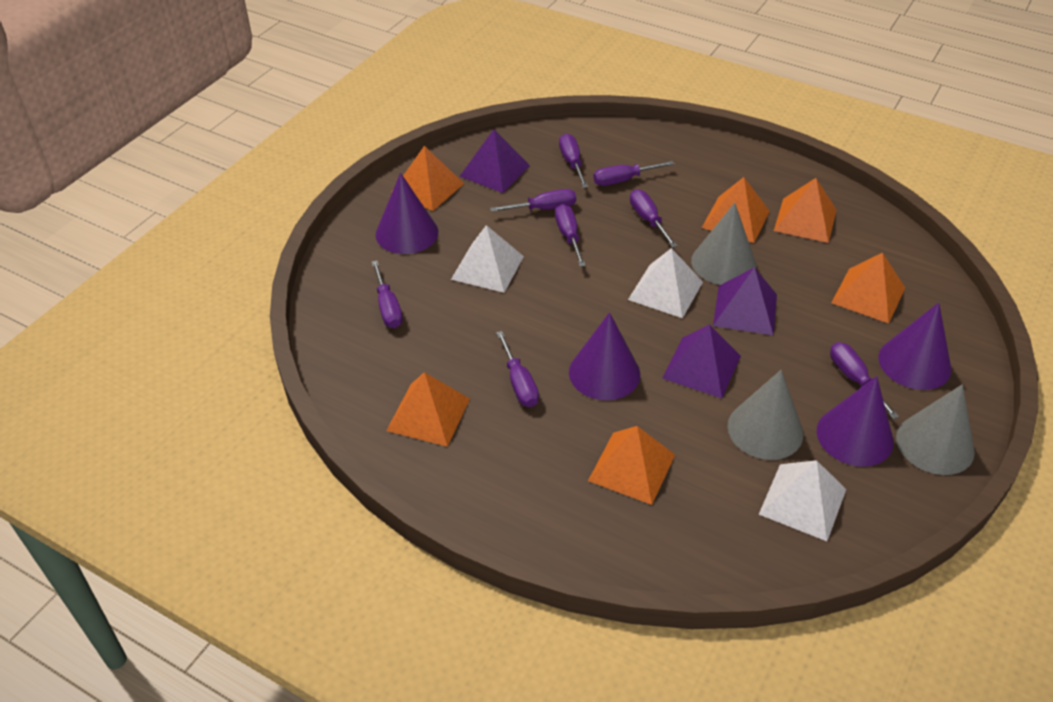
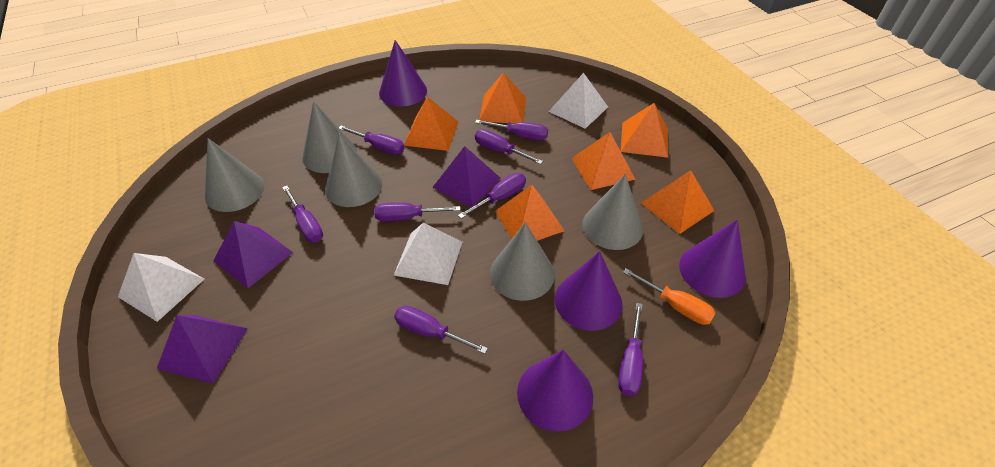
grey cone: 3 -> 5
orange screwdriver: 0 -> 1

